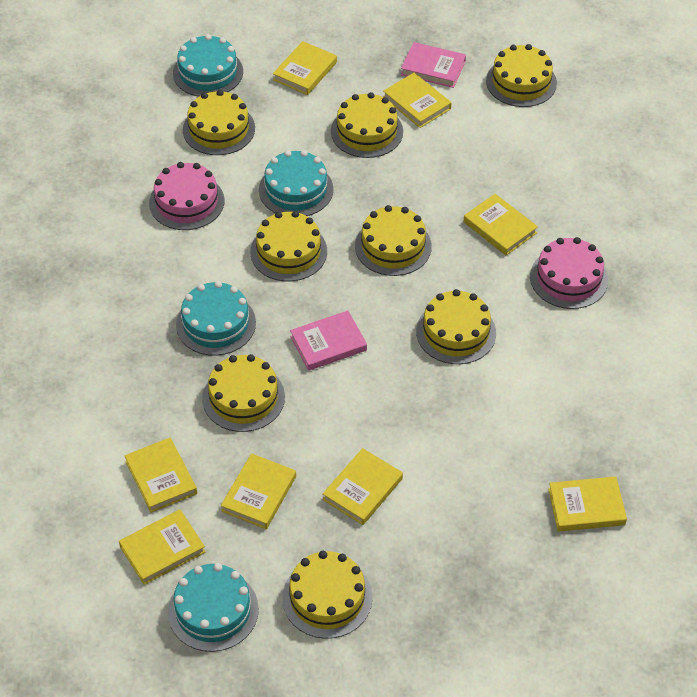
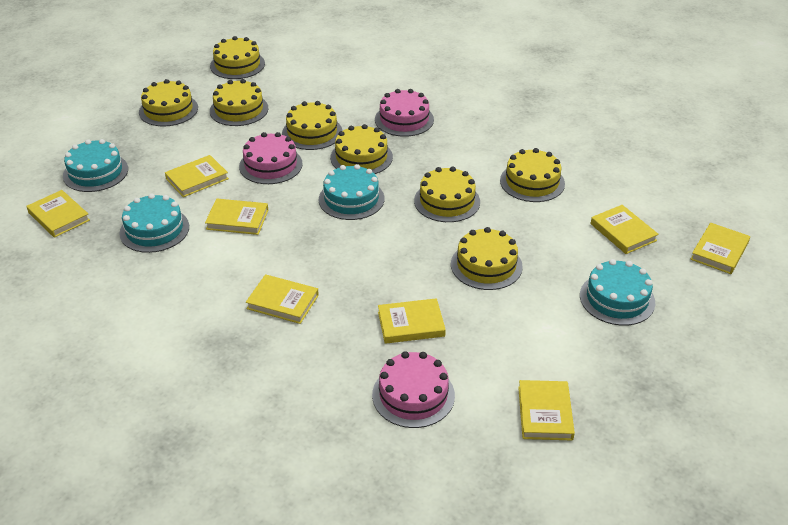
pink book: 2 -> 0
pink cake: 2 -> 3

